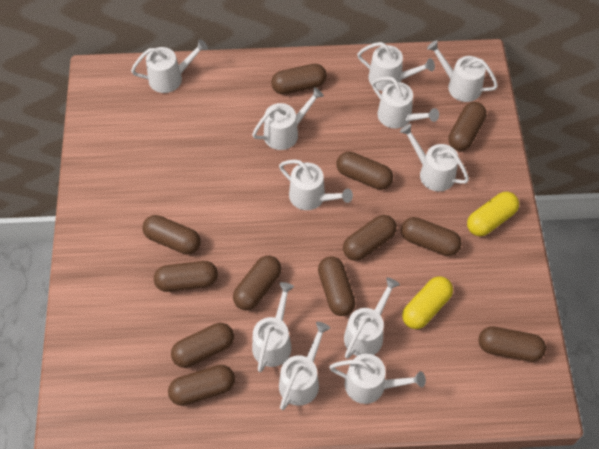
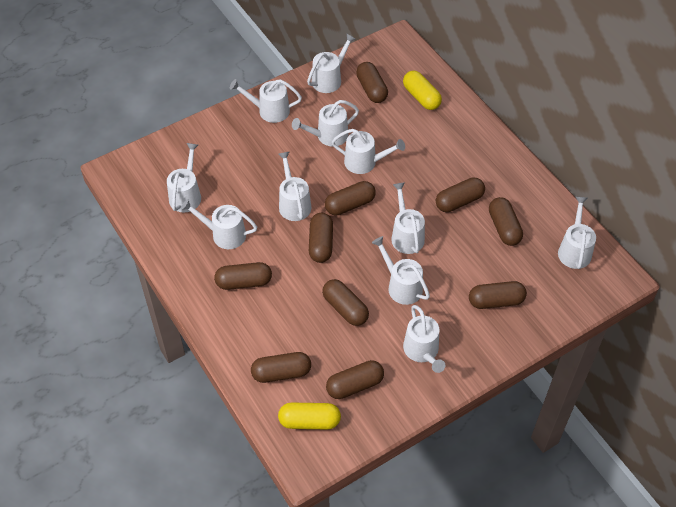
brown capsule: 12 -> 10

